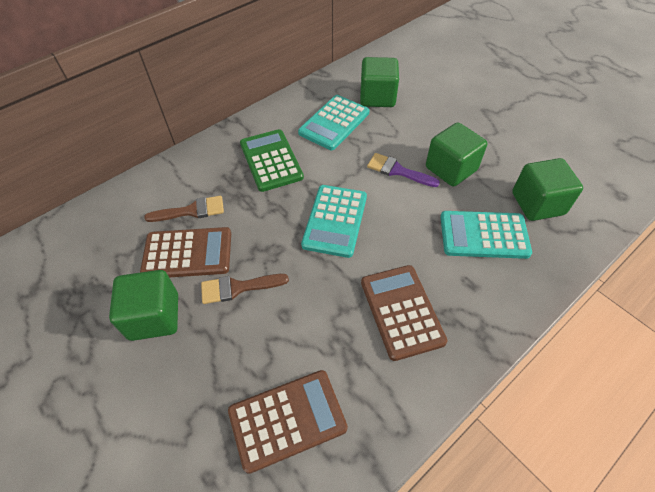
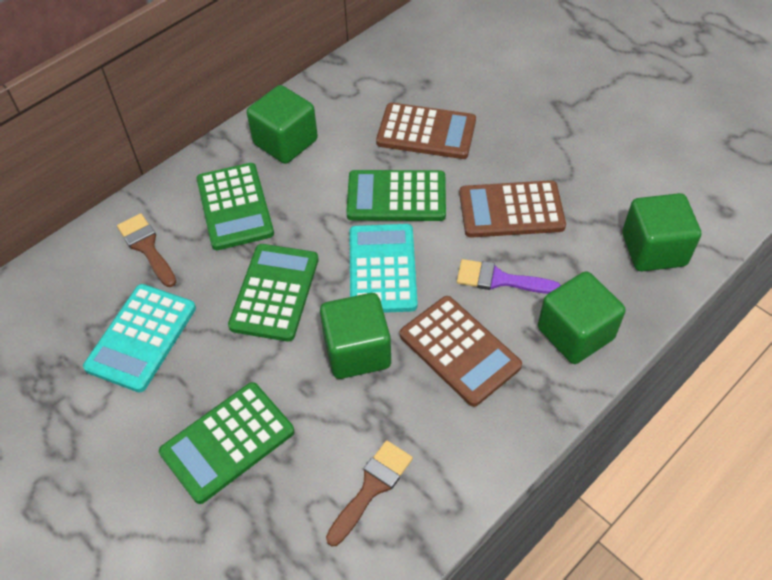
green calculator: 1 -> 4
turquoise calculator: 3 -> 2

